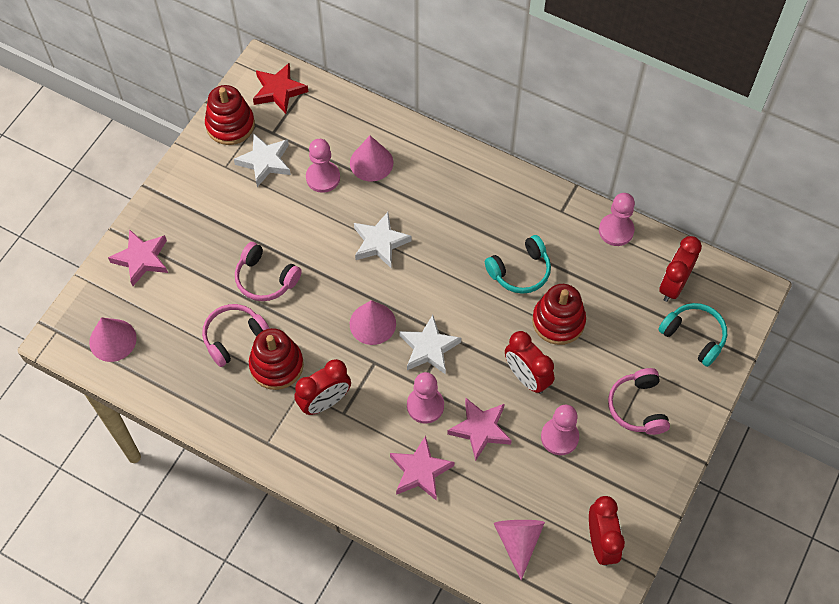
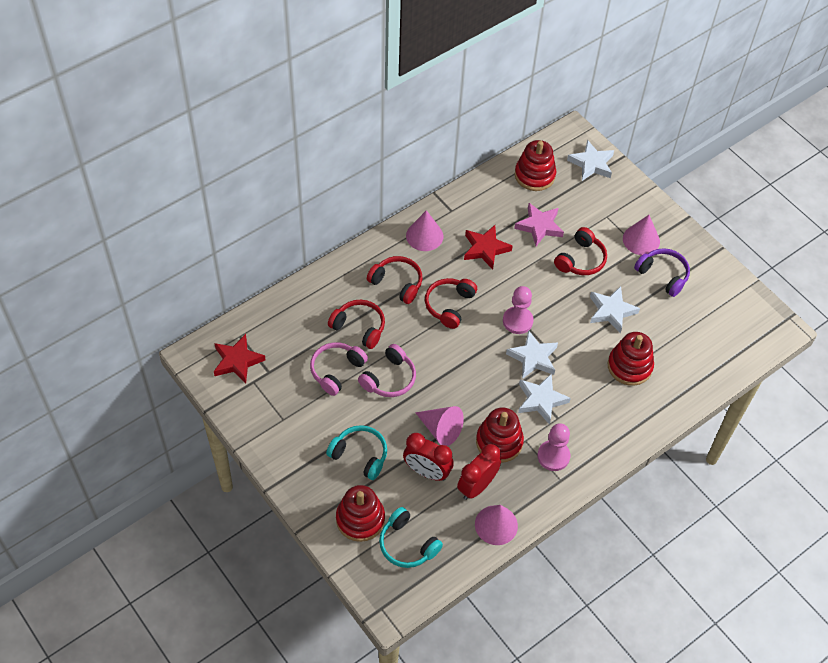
pink headphones: 3 -> 2
pink pawn: 4 -> 2
pink star: 3 -> 1
purple headphones: 0 -> 1
red clock: 4 -> 2
red headphones: 0 -> 4
red stacking toy: 3 -> 4
red star: 1 -> 2
white star: 3 -> 4

